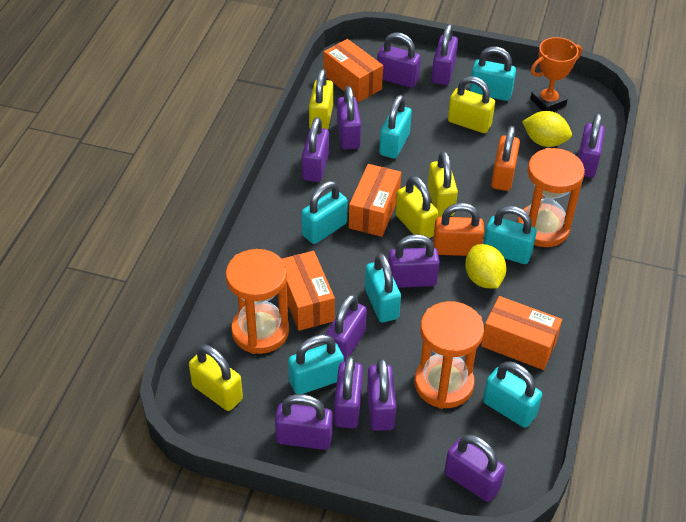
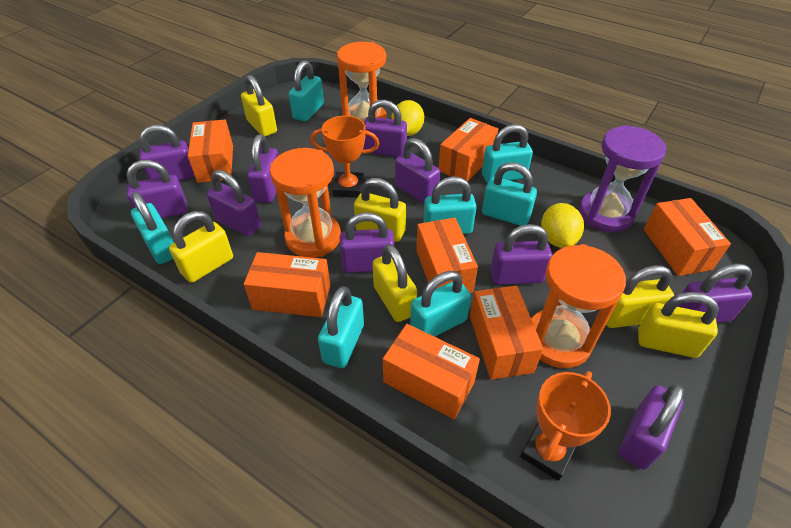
orange box: 4 -> 7
orange padlock: 2 -> 0
orange trophy: 1 -> 2
purple hourglass: 0 -> 1
purple padlock: 11 -> 10
yellow padlock: 5 -> 6

